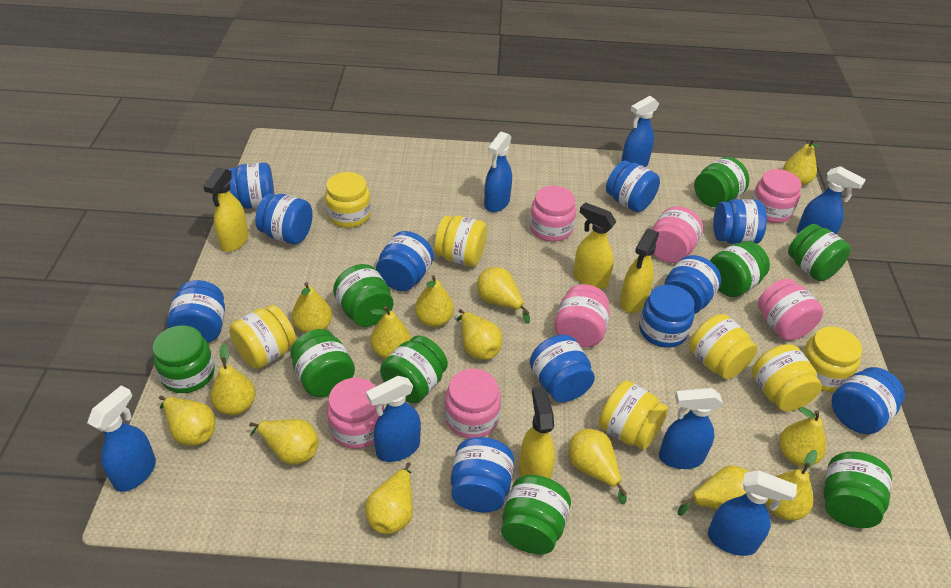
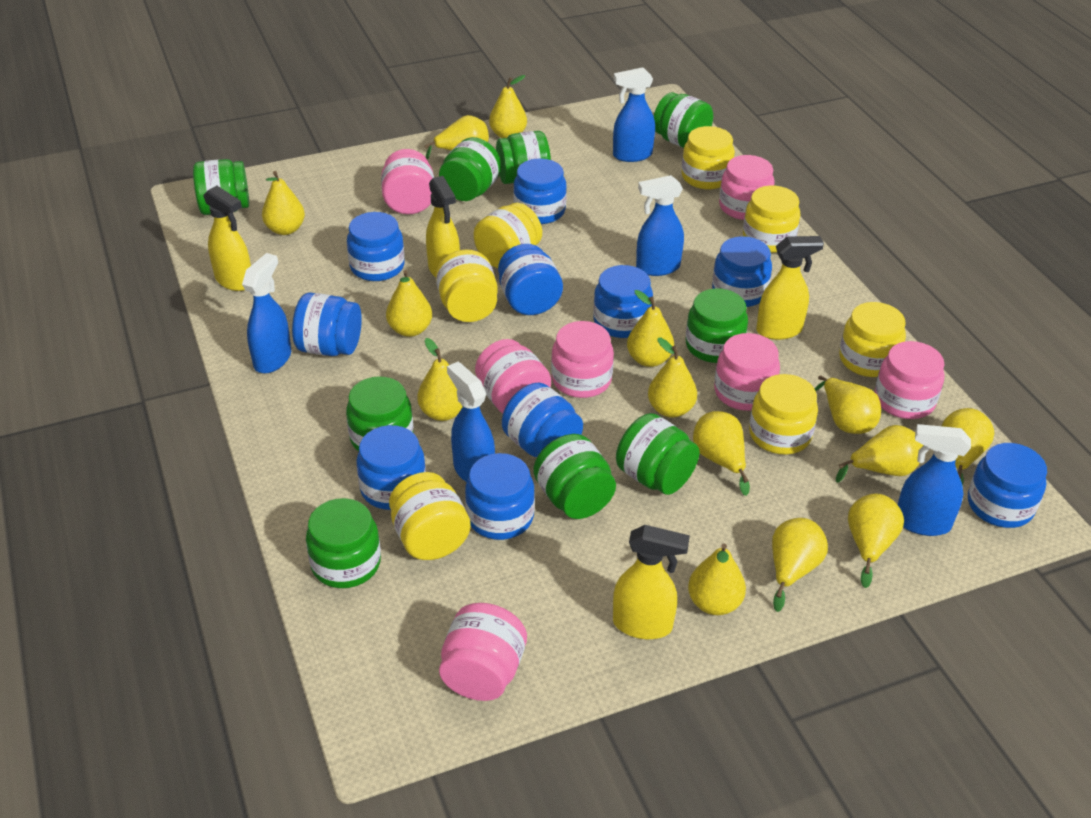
blue jar: 11 -> 10
blue spray bottle: 7 -> 5

